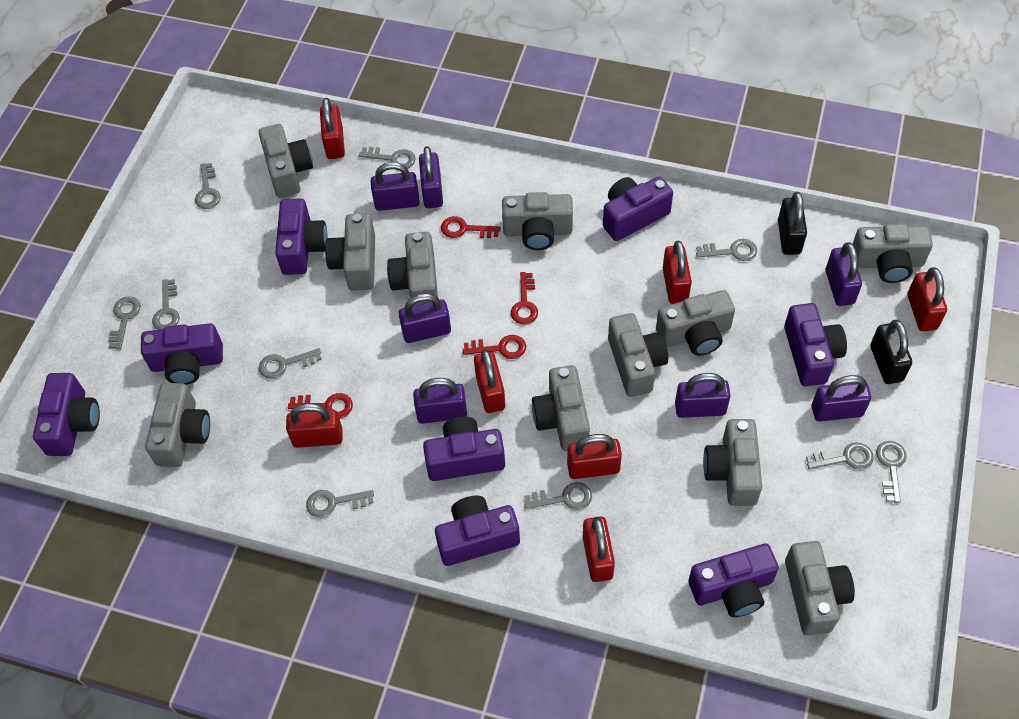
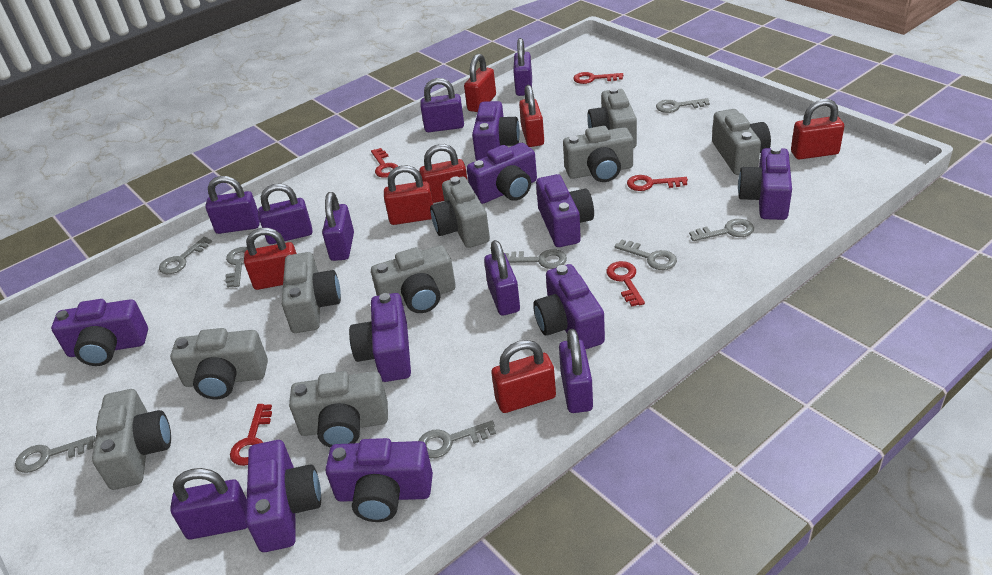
black padlock: 2 -> 0
grey camera: 11 -> 9
grey key: 10 -> 8
purple camera: 8 -> 9
purple padlock: 7 -> 8
red key: 4 -> 5

